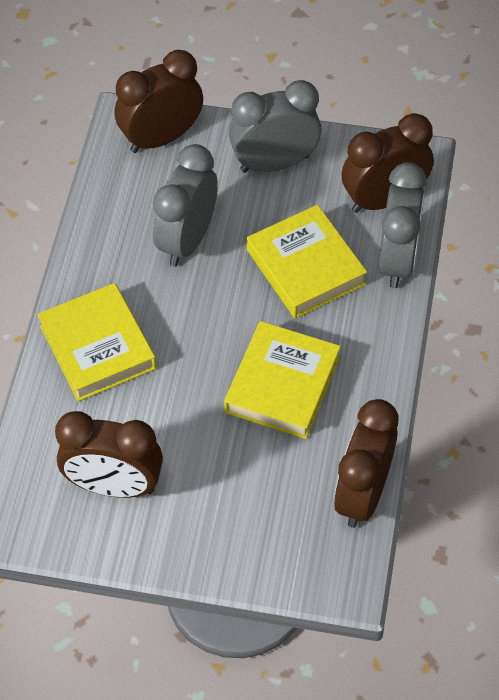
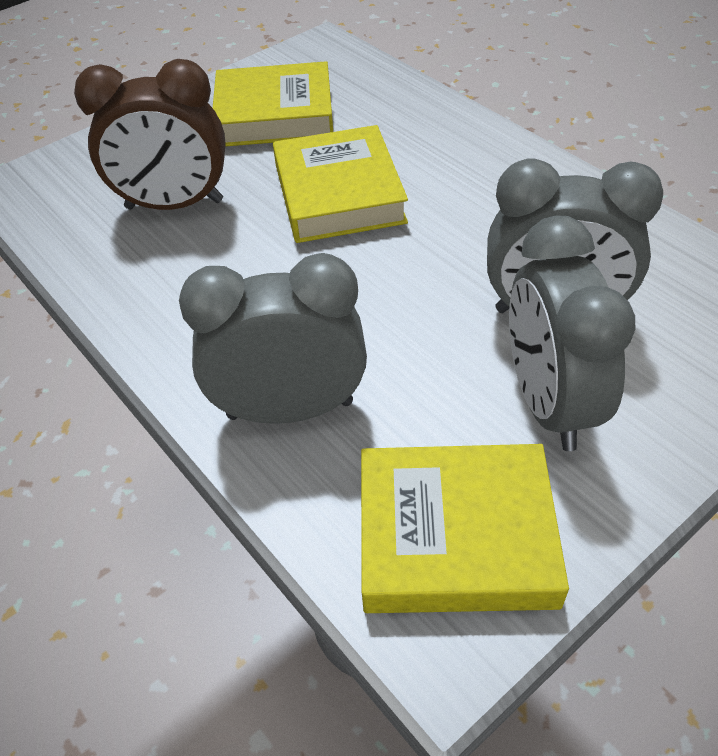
brown clock: 4 -> 1

